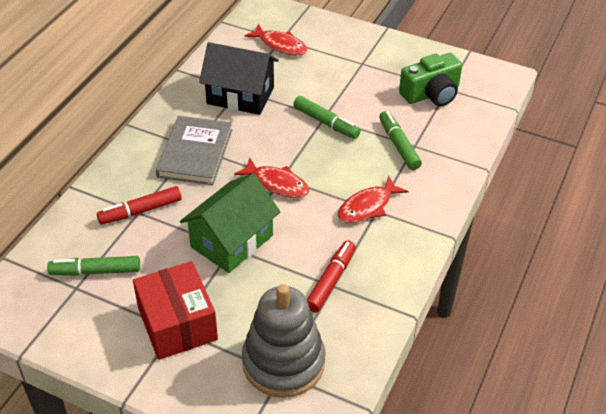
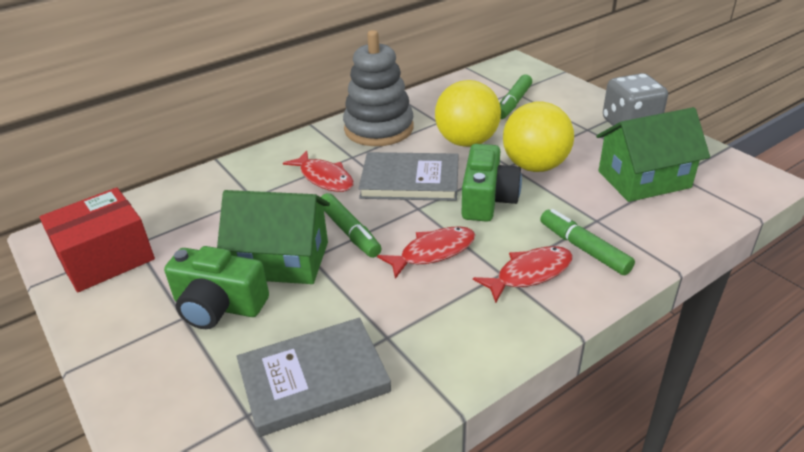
black house: 1 -> 0
green camera: 1 -> 2
green house: 1 -> 2
grey book: 1 -> 2
grey dice: 0 -> 1
red marker: 2 -> 0
yellow ball: 0 -> 2

